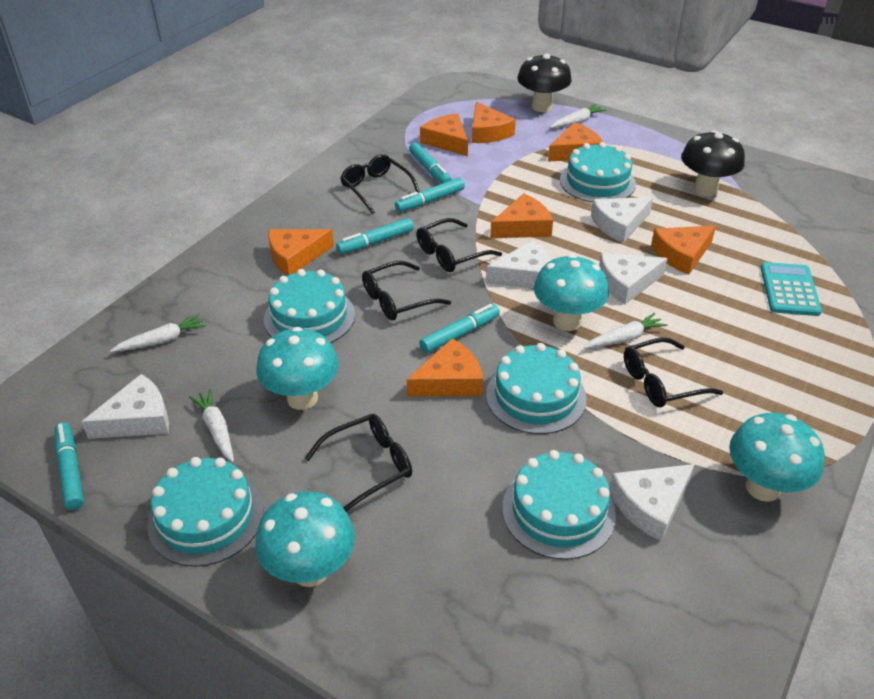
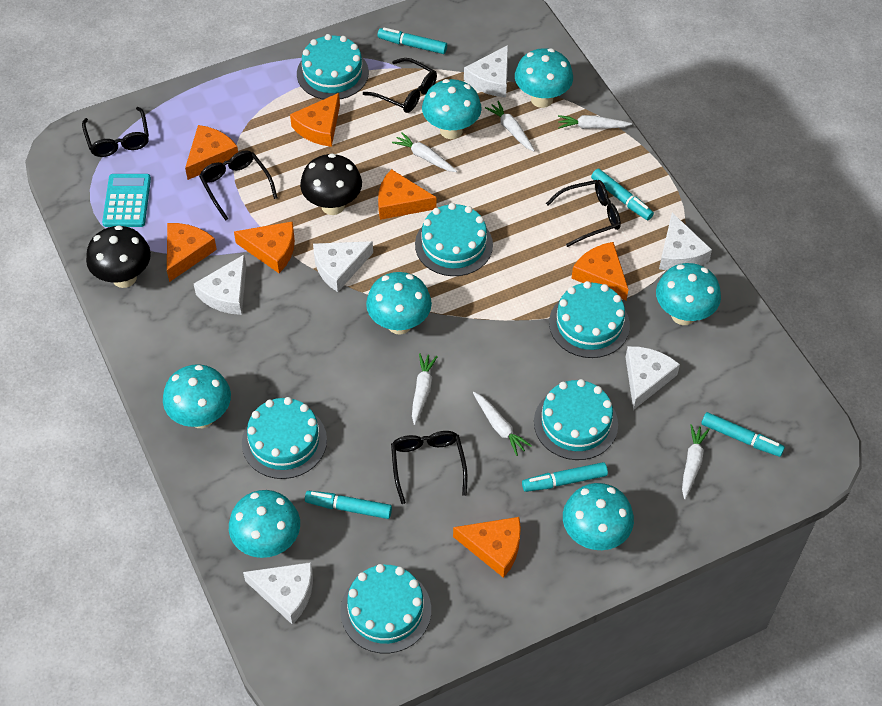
turquoise cake: 5 -> 6
turquoise mushroom: 4 -> 7
white carrot: 4 -> 6
white cheese: 5 -> 6

